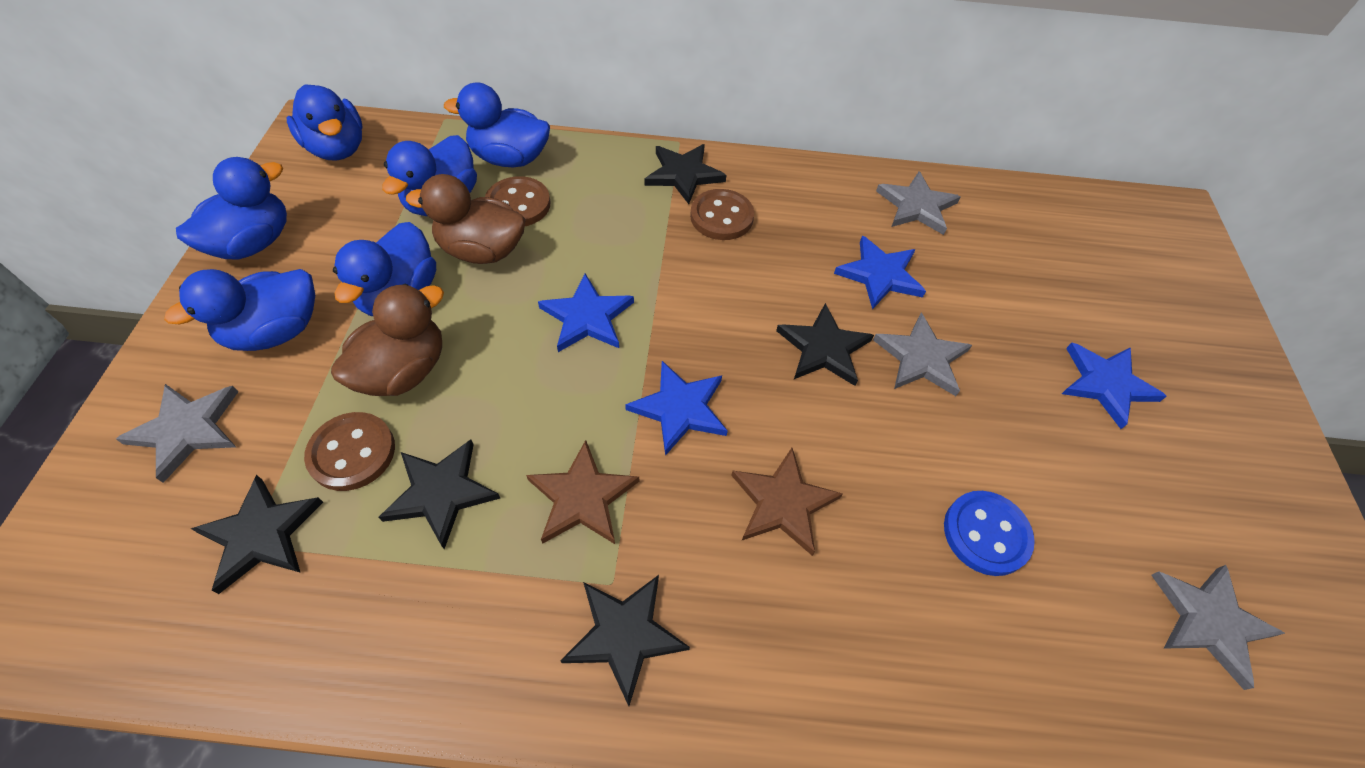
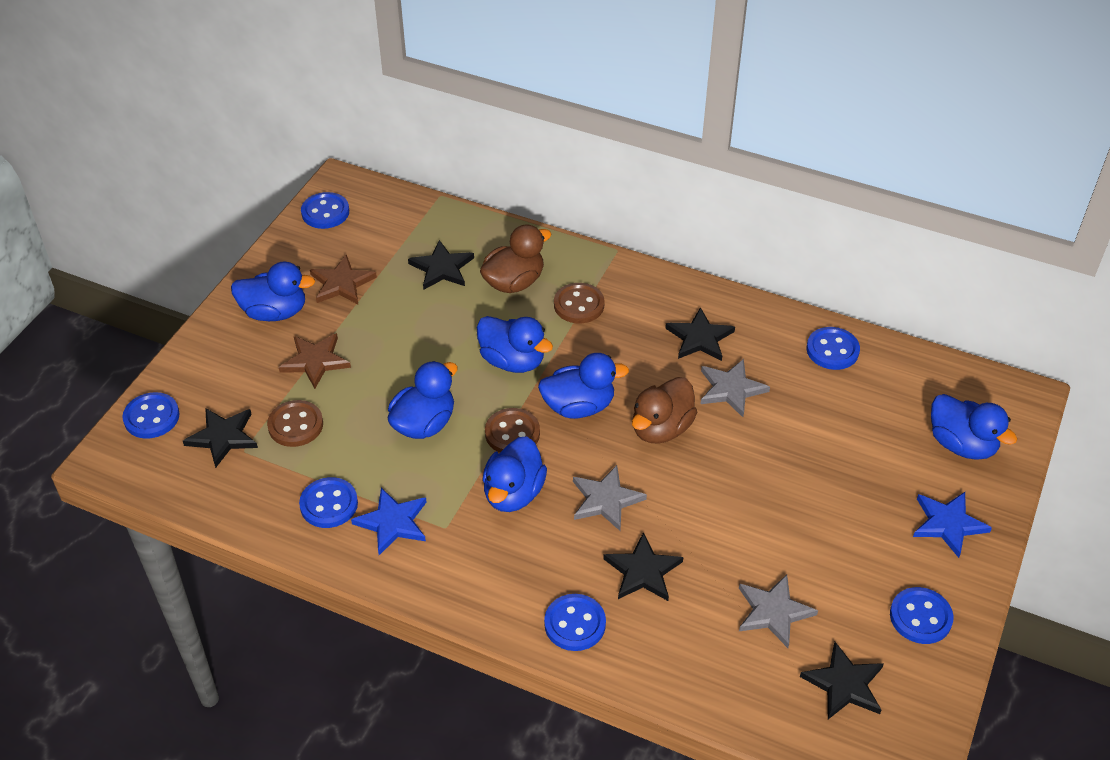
blue button: 1 -> 6
blue star: 4 -> 2
grey star: 4 -> 3

